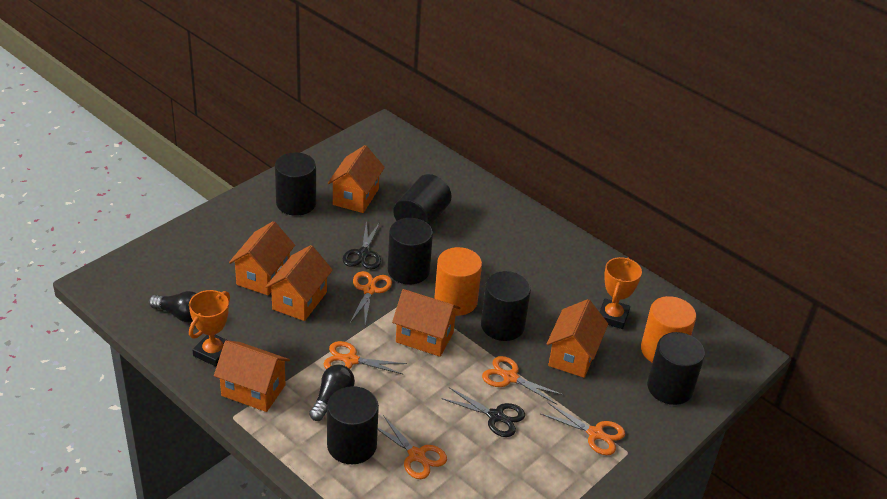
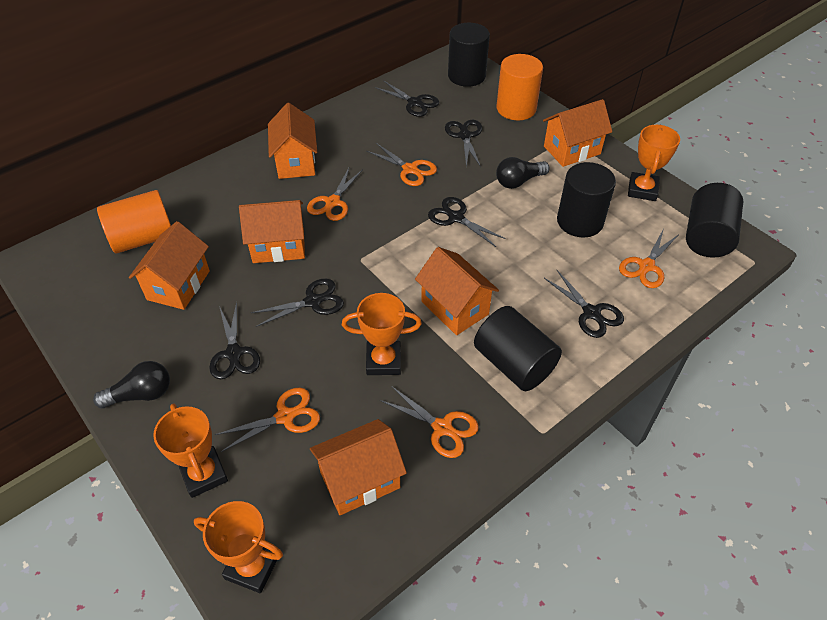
black cylinder: 6 -> 4
black scissors: 2 -> 6
orange trophy: 2 -> 4

